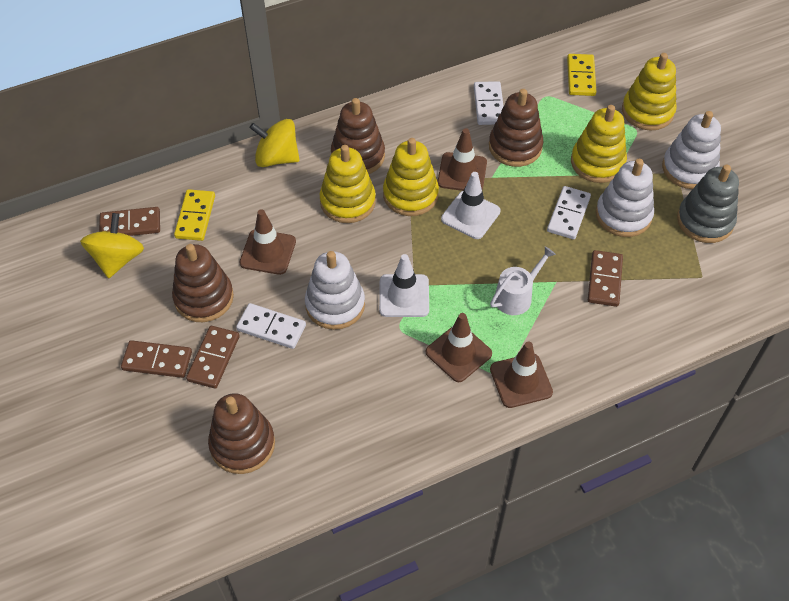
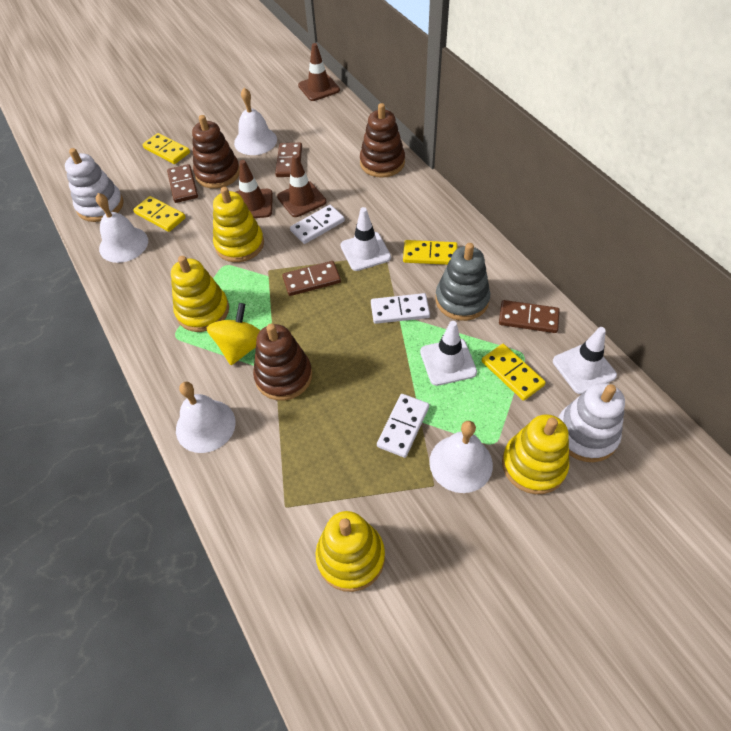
brown stacking toy: 4 -> 3
brown traffic cone: 4 -> 3
white bell: 0 -> 4
white stacking toy: 3 -> 2
white traffic cone: 2 -> 3
white watering can: 1 -> 0
yellow domino: 2 -> 4
yellow spinning top: 2 -> 1

